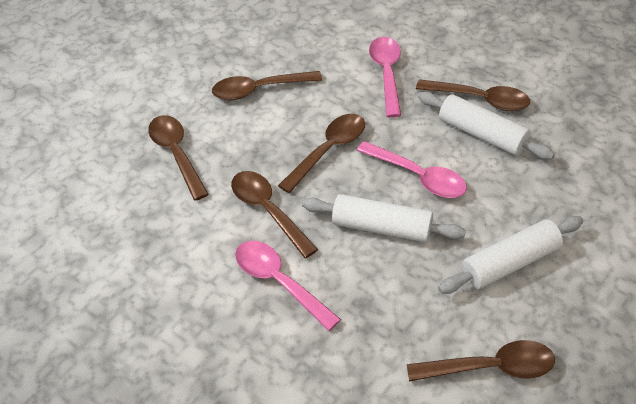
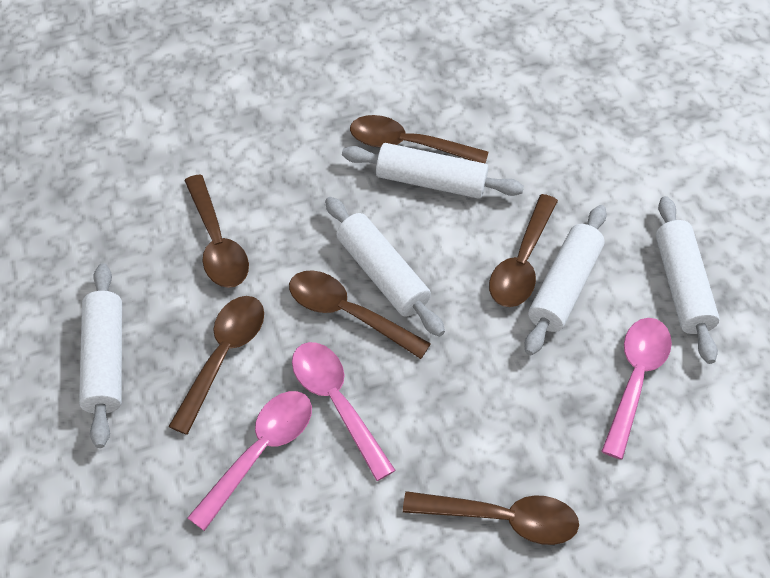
white rolling pin: 3 -> 5

